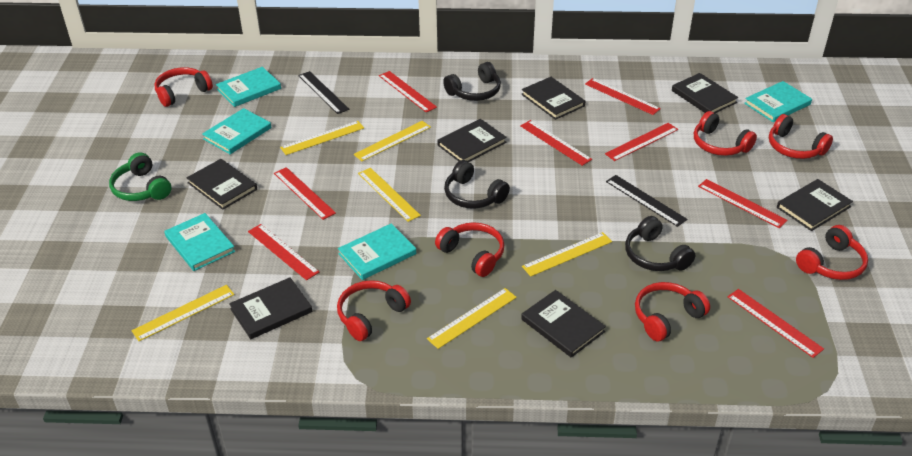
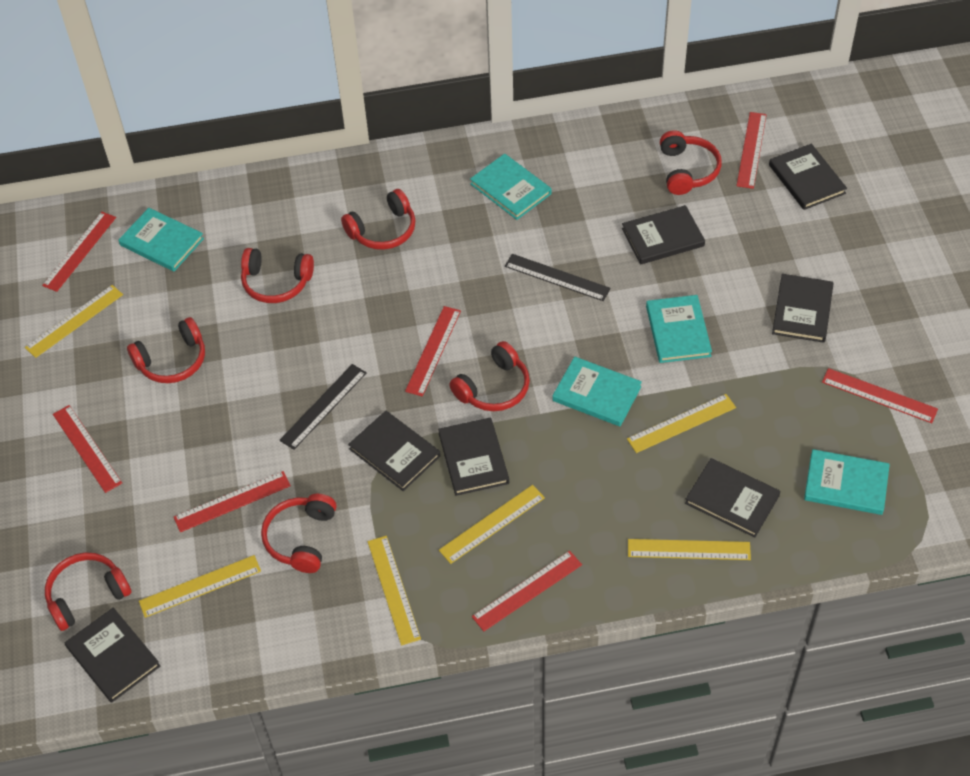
black headphones: 3 -> 0
green headphones: 1 -> 0
red ruler: 8 -> 7

